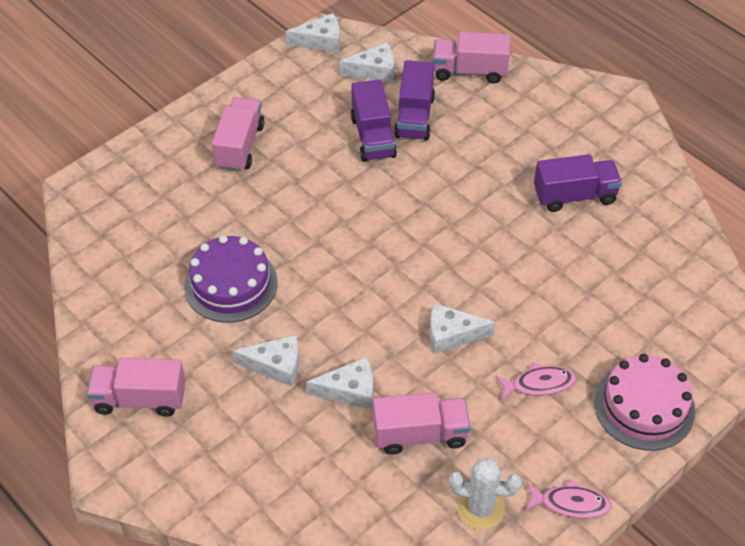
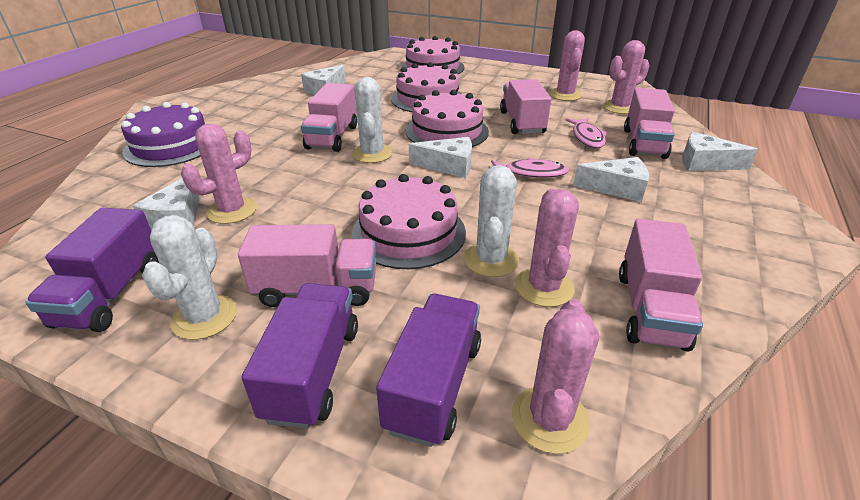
pink cactus: 0 -> 5
pink cake: 1 -> 4
pink truck: 4 -> 5
white cactus: 1 -> 3

